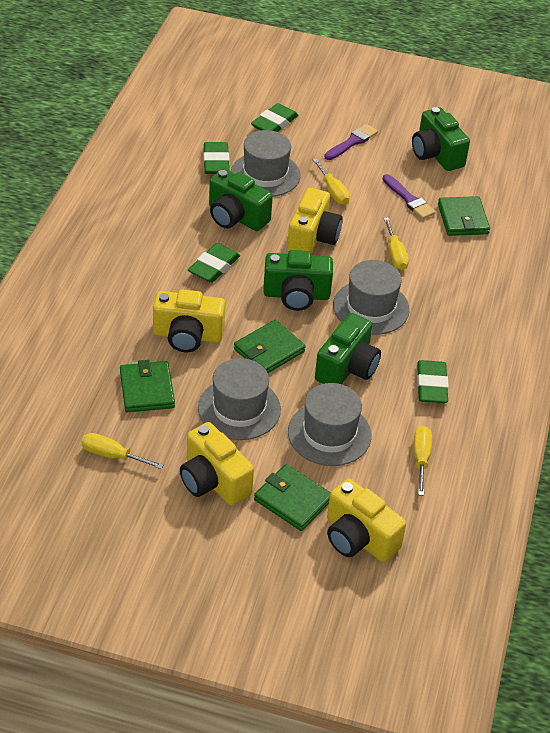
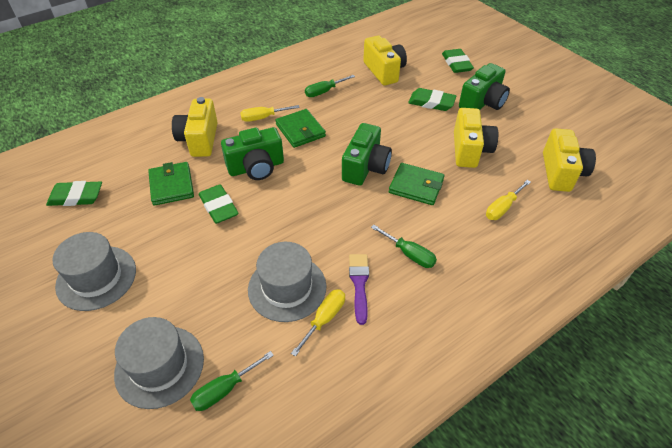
green camera: 4 -> 3
green screwdriver: 0 -> 3
green wallet: 4 -> 3
grey hat: 4 -> 3
purple brush: 2 -> 1
yellow screwdriver: 4 -> 3

